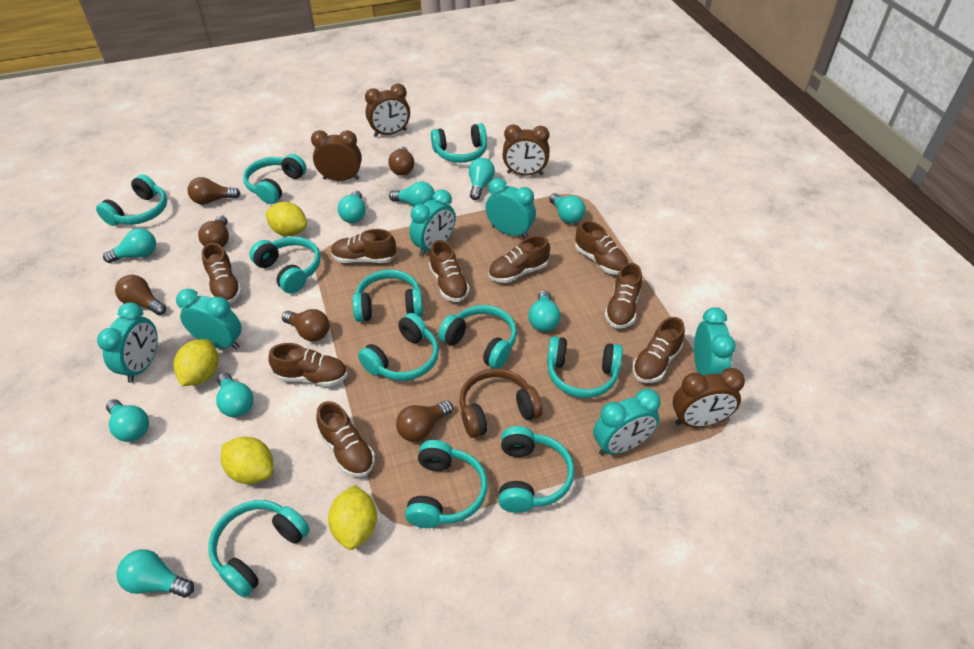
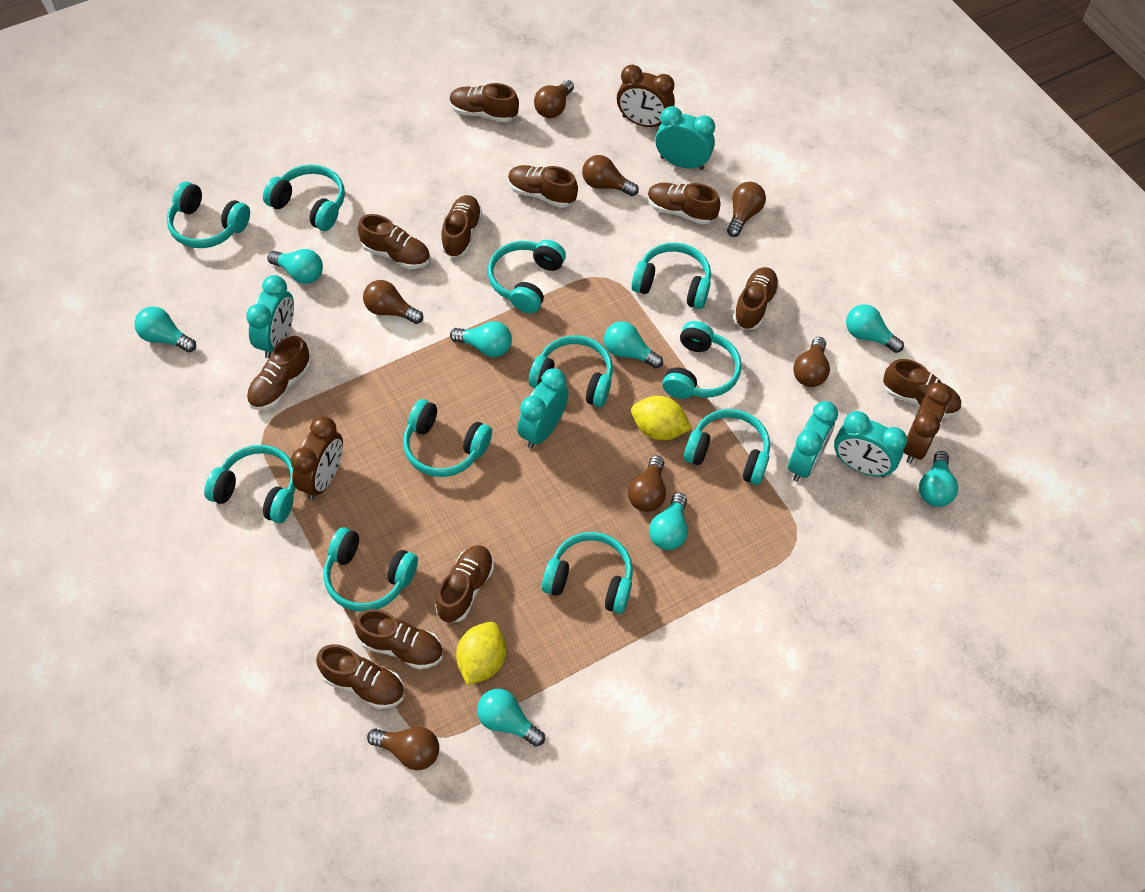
brown clock: 4 -> 3
brown headphones: 1 -> 0
brown light bulb: 6 -> 7
brown shoe: 9 -> 11
turquoise clock: 6 -> 5
turquoise light bulb: 9 -> 8
yellow lemon: 4 -> 2

